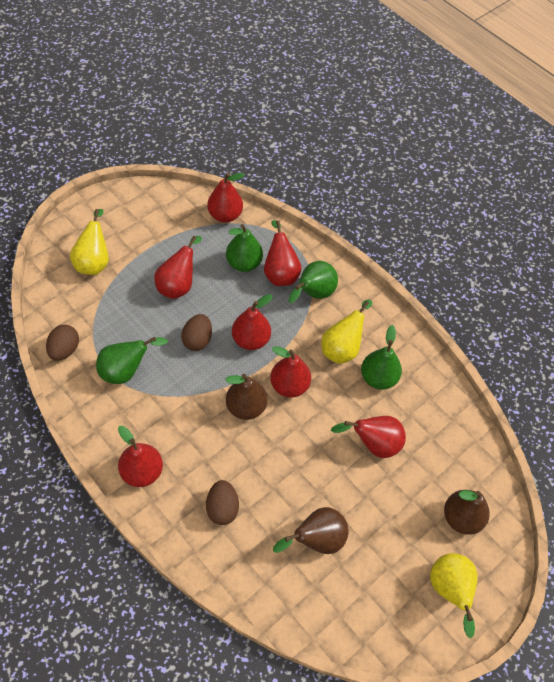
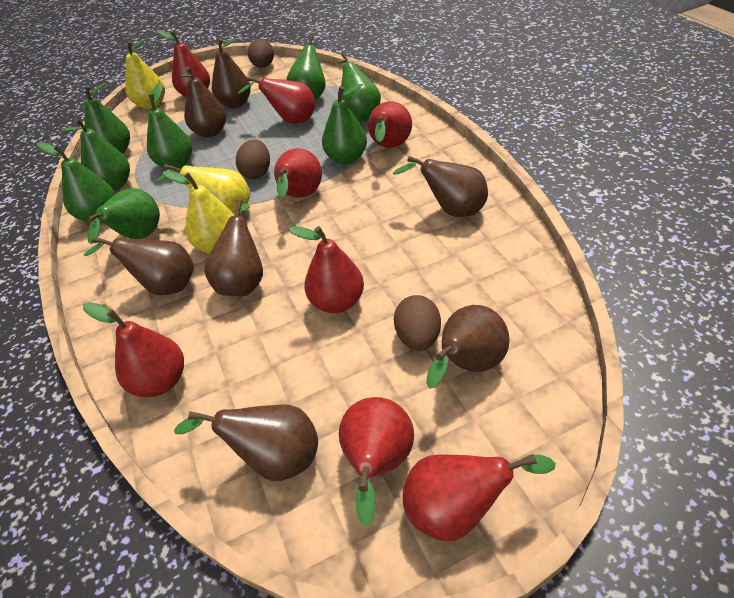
brown pear: 3 -> 7
green pear: 4 -> 8
red pear: 7 -> 8

